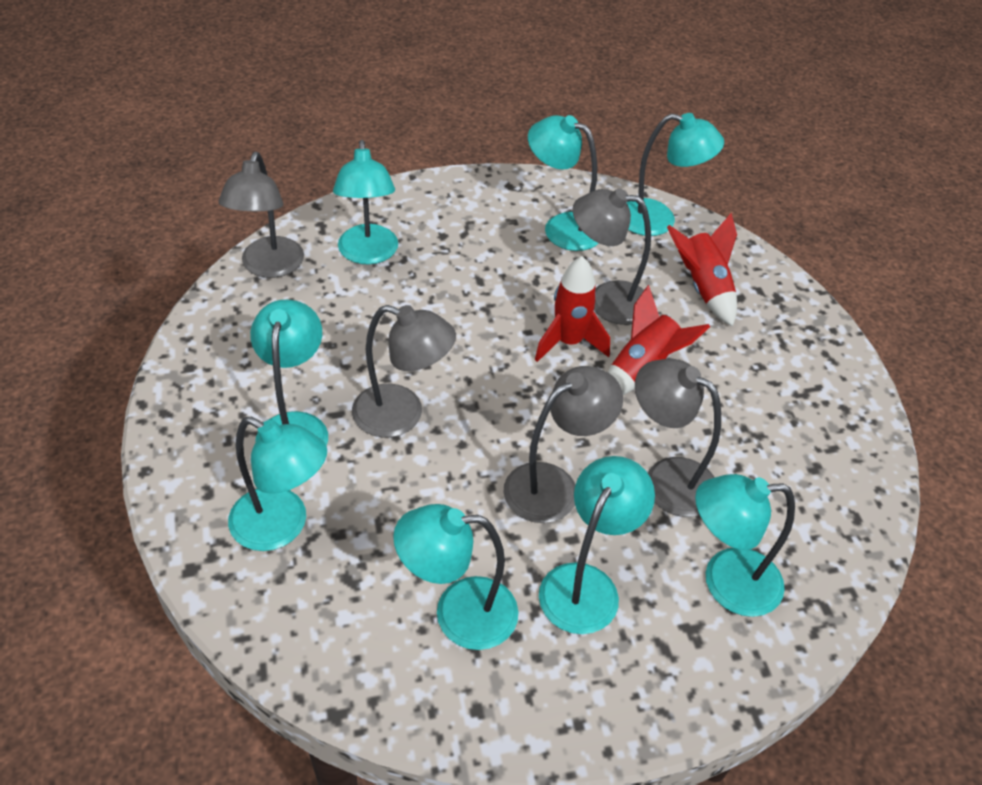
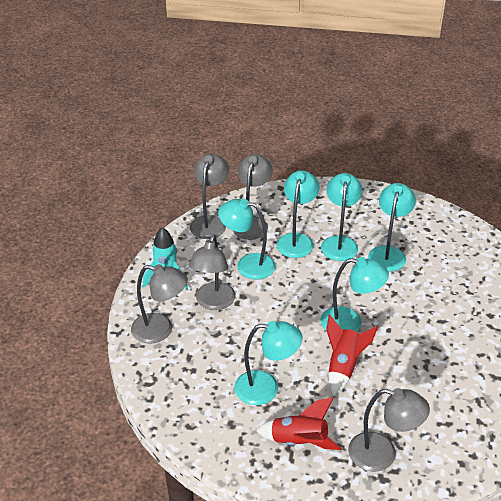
red rocket: 3 -> 2
turquoise lamp: 8 -> 6
turquoise rocket: 0 -> 1

